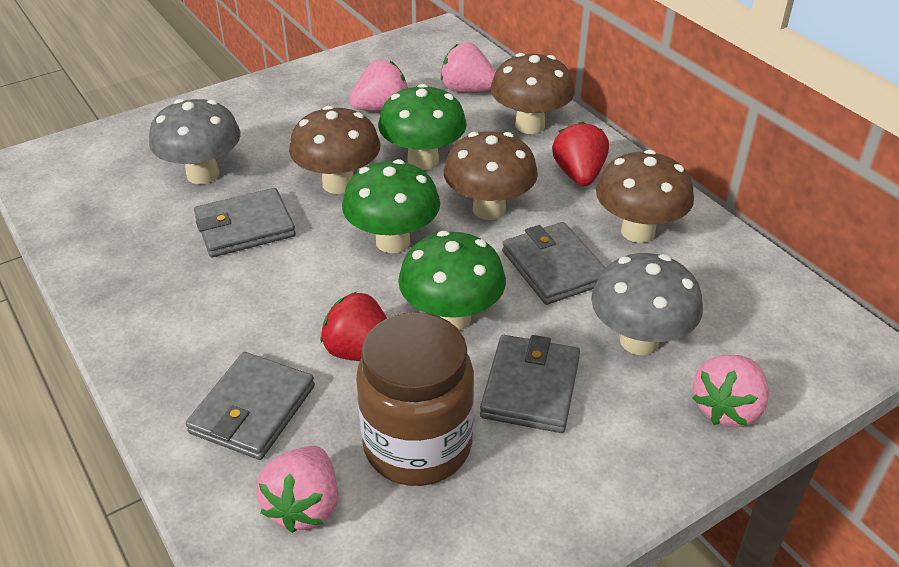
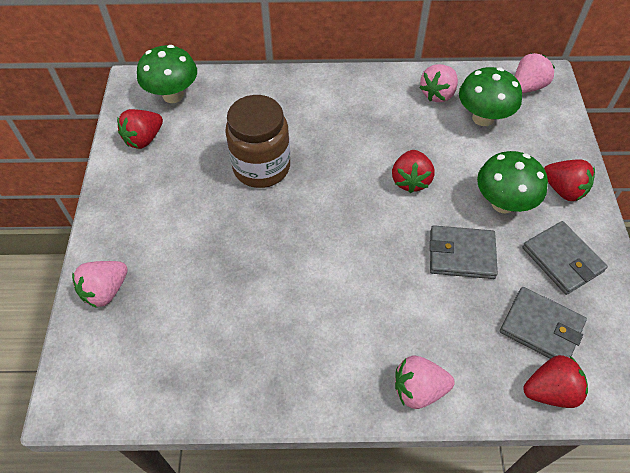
brown mushroom: 4 -> 0
grey mushroom: 2 -> 0
grey wallet: 4 -> 3
red strawberry: 2 -> 4

